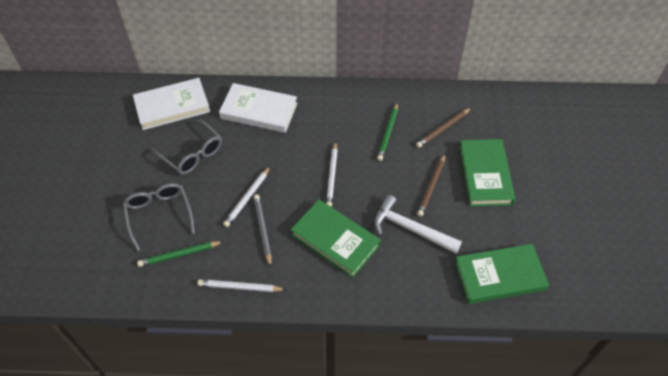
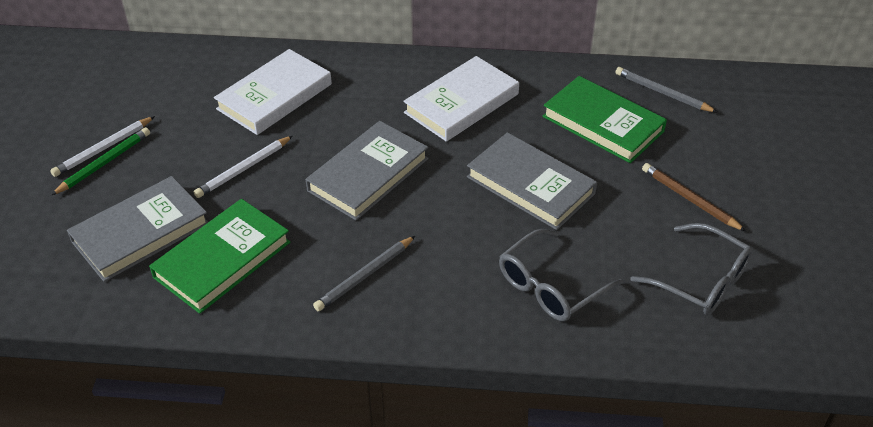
brown pencil: 2 -> 1
green book: 3 -> 2
green pencil: 2 -> 1
grey book: 0 -> 3
grey pencil: 1 -> 2
white hammer: 1 -> 0
white pencil: 3 -> 2

